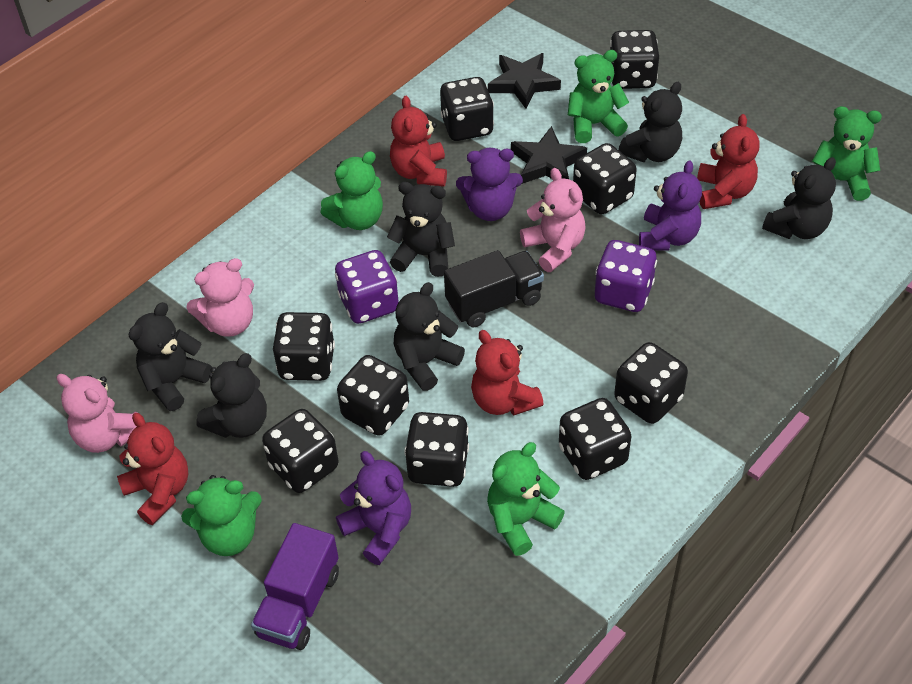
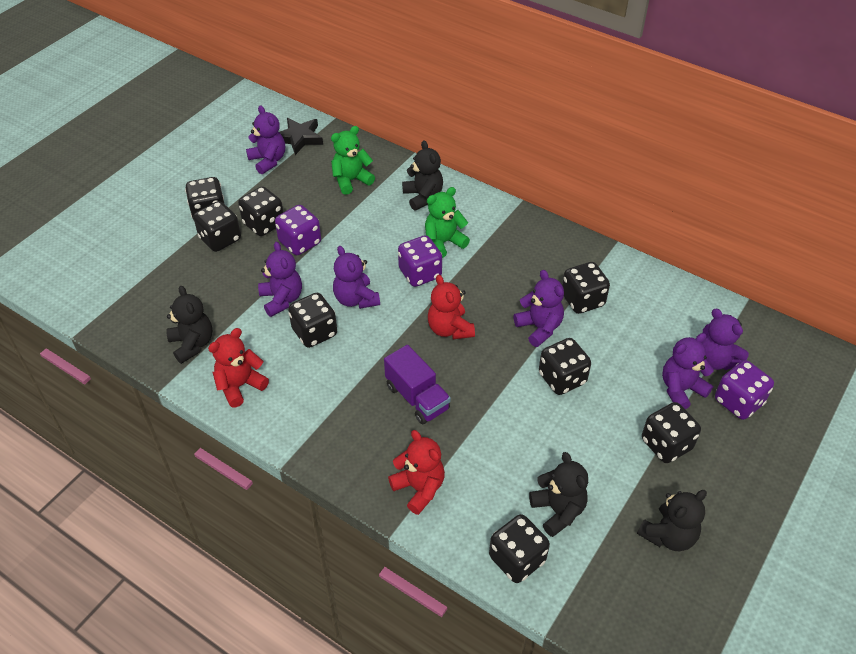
black dice: 9 -> 8
black star: 2 -> 1
black teddy bear: 6 -> 4
black truck: 1 -> 0
green teddy bear: 5 -> 2
pink teddy bear: 3 -> 0
purple dice: 2 -> 3
purple teddy bear: 3 -> 6
red teddy bear: 4 -> 3

